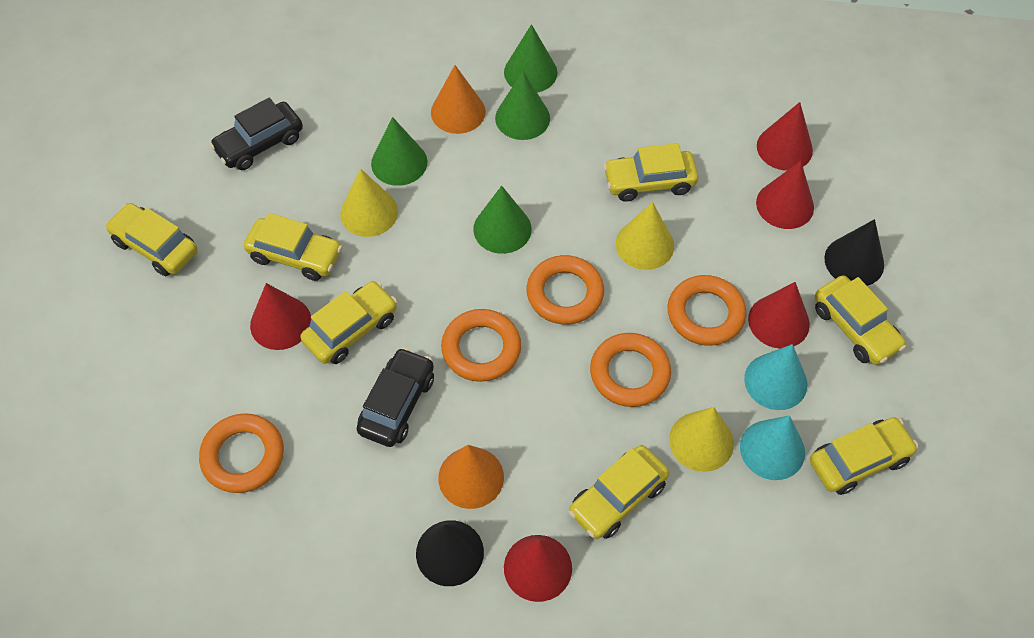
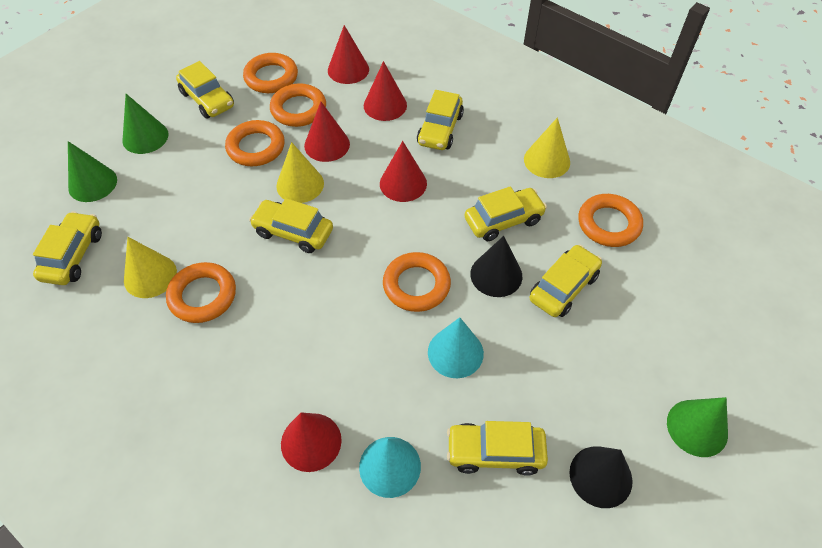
black car: 2 -> 0
green cone: 4 -> 3
orange cone: 2 -> 0
orange ring: 5 -> 6

